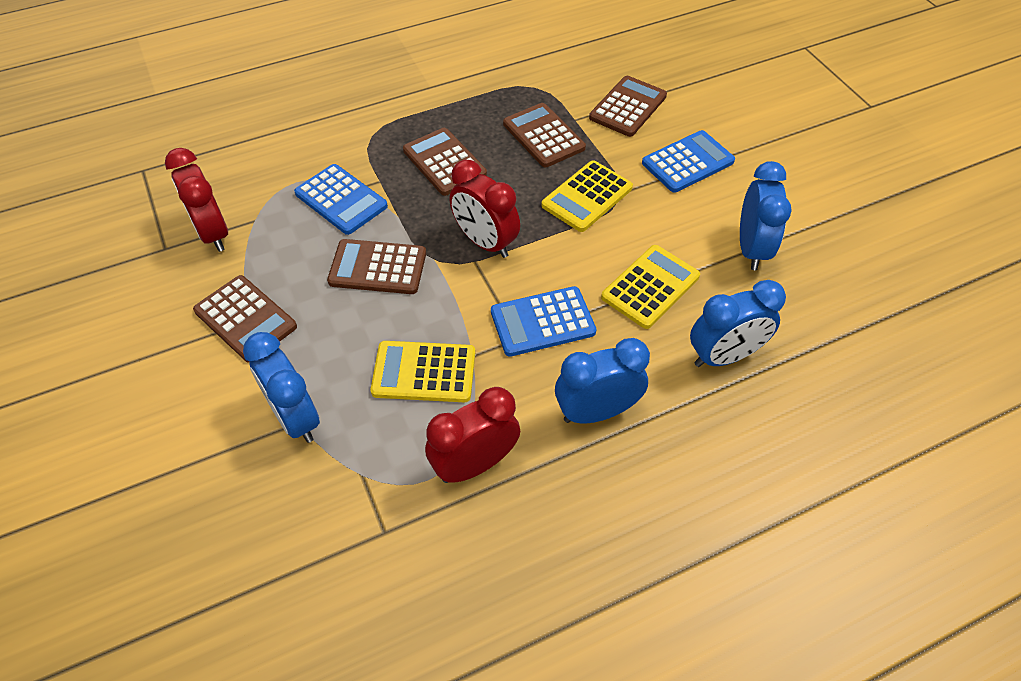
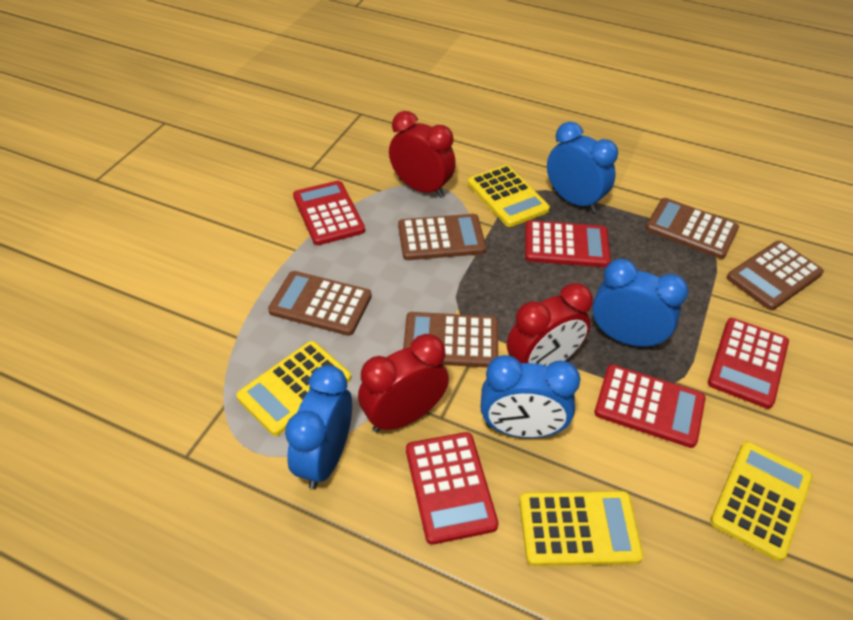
blue calculator: 3 -> 0
red calculator: 0 -> 5
yellow calculator: 3 -> 4

